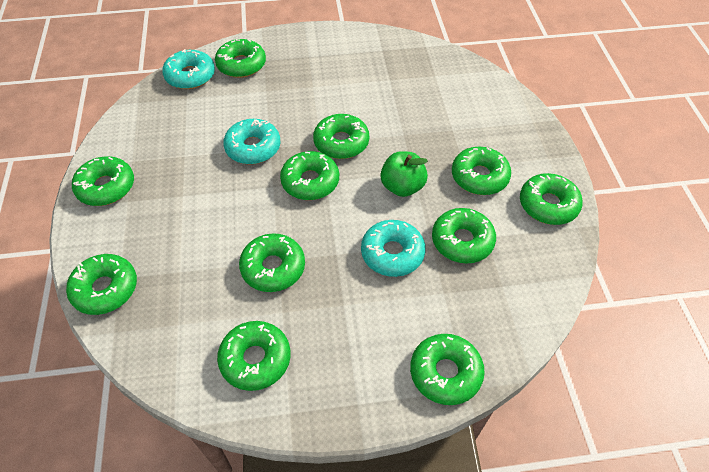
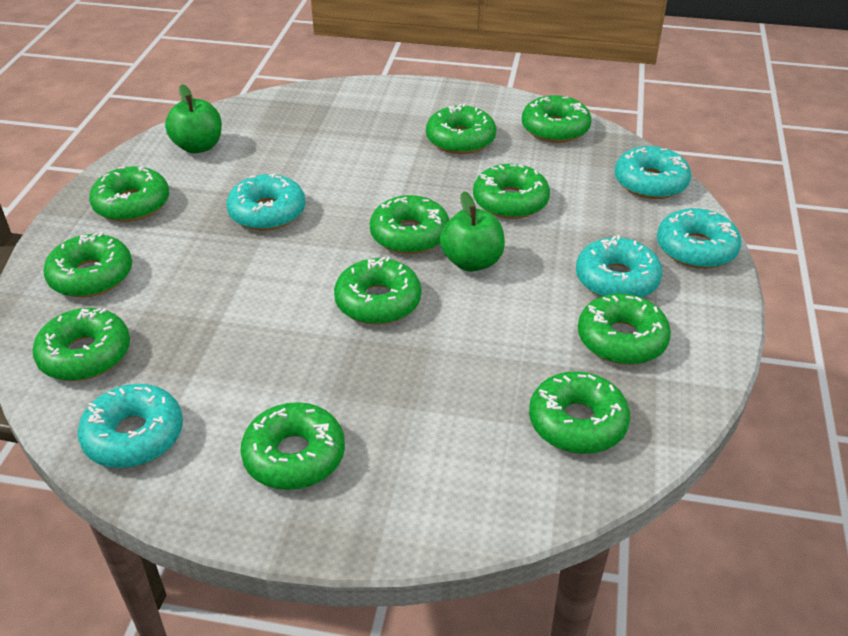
green apple: 1 -> 2
turquoise donut: 3 -> 5

